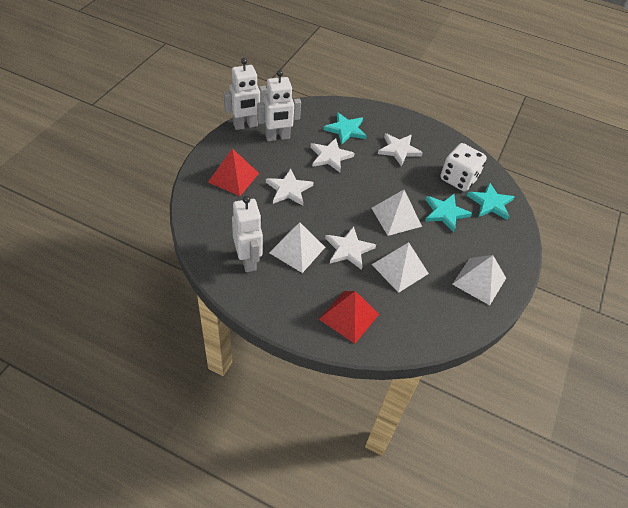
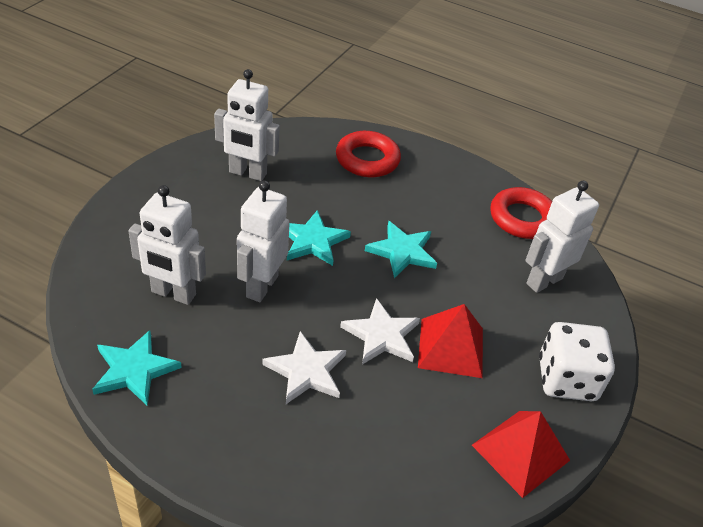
red ring: 0 -> 2
white pyramid: 4 -> 0
white robot: 3 -> 4
white star: 4 -> 2

